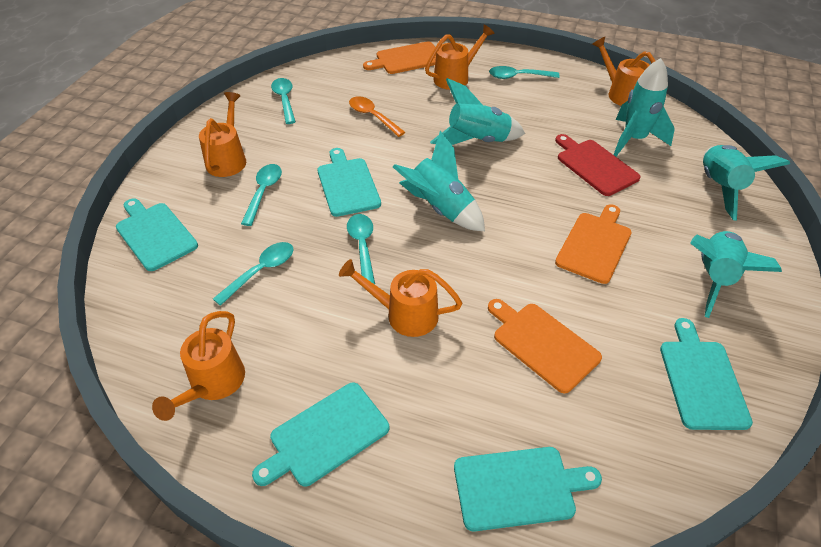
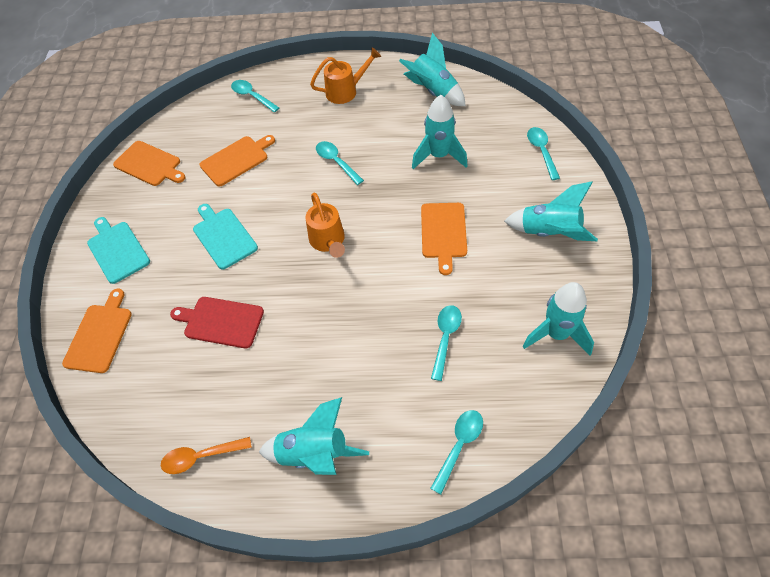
orange cutting board: 3 -> 4
orange watering can: 5 -> 2
turquoise cutting board: 5 -> 2

